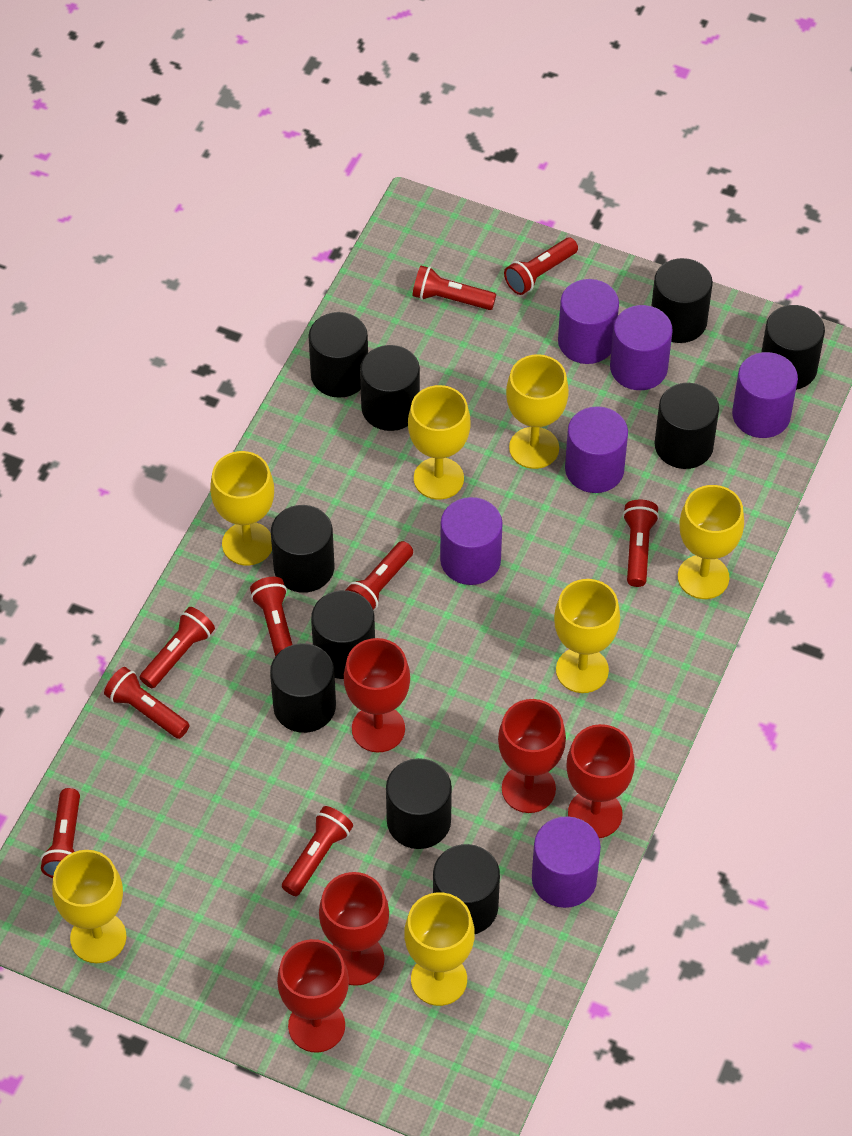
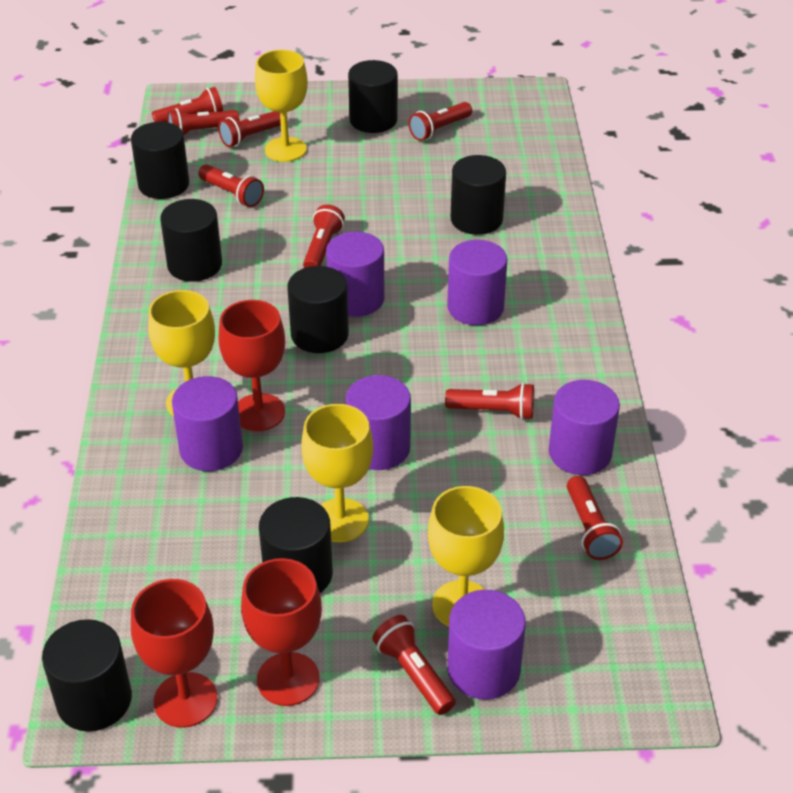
black cylinder: 10 -> 7
red goblet: 5 -> 3
yellow goblet: 7 -> 4

